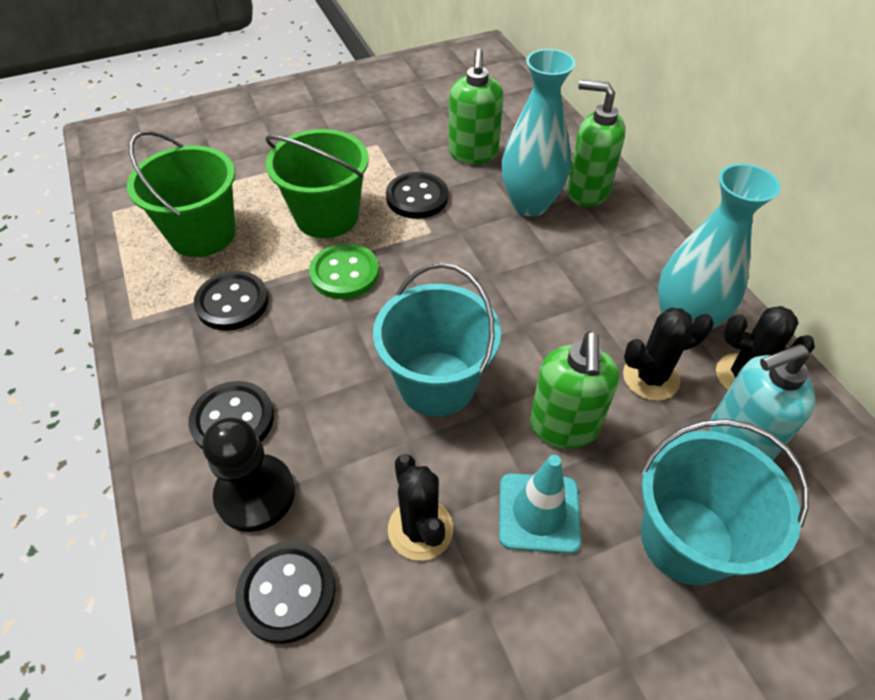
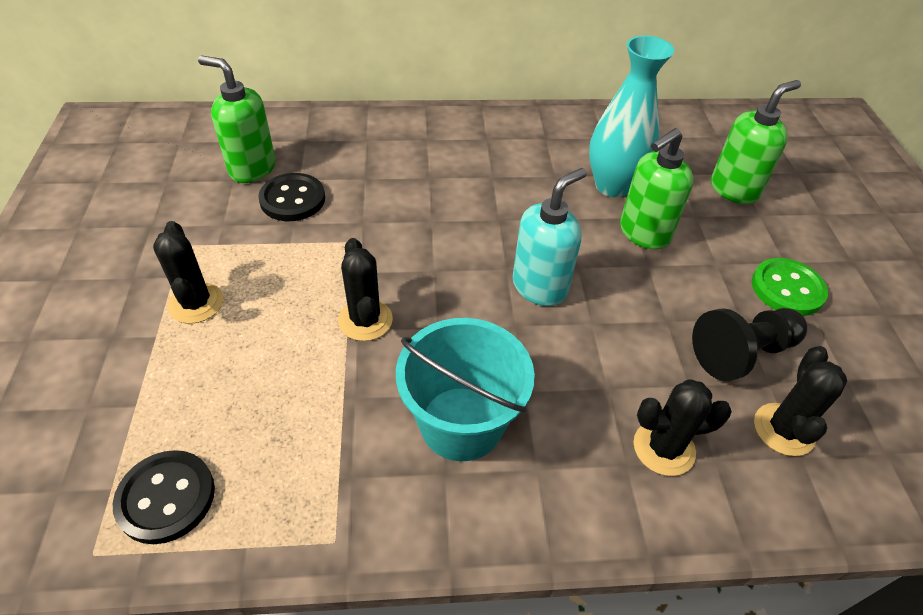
black button: 4 -> 2
black cactus: 3 -> 4
green bucket: 2 -> 0
turquoise bucket: 2 -> 1
turquoise traffic cone: 1 -> 0
turquoise vase: 2 -> 1

